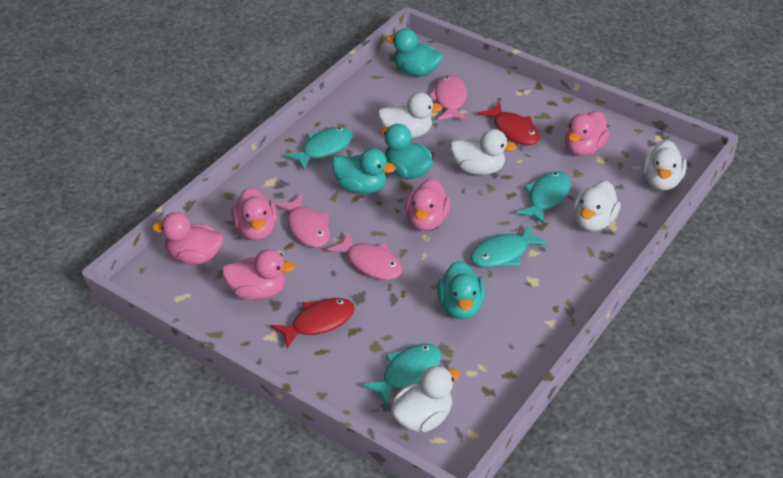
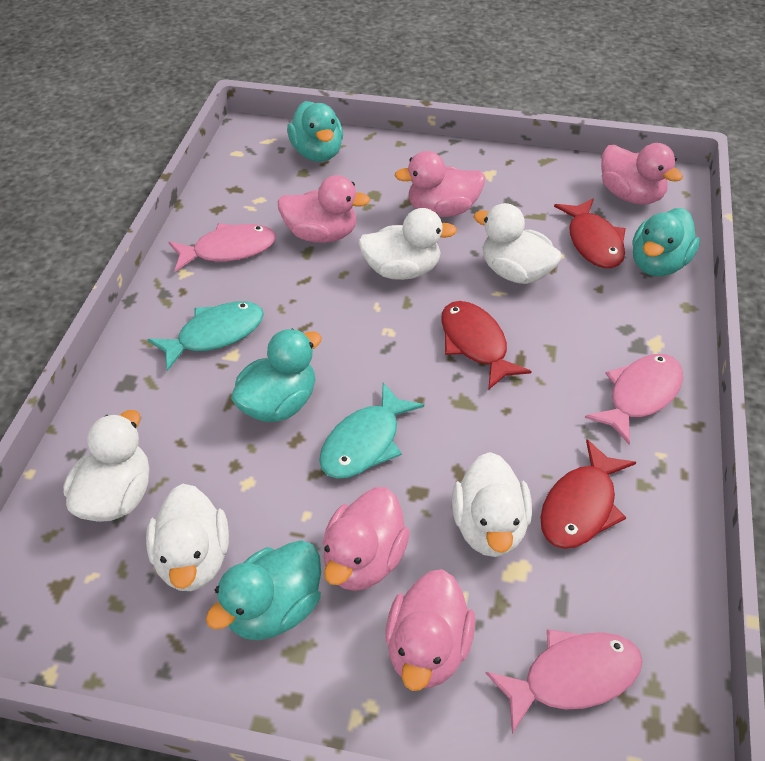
red fish: 2 -> 3
turquoise fish: 4 -> 2

